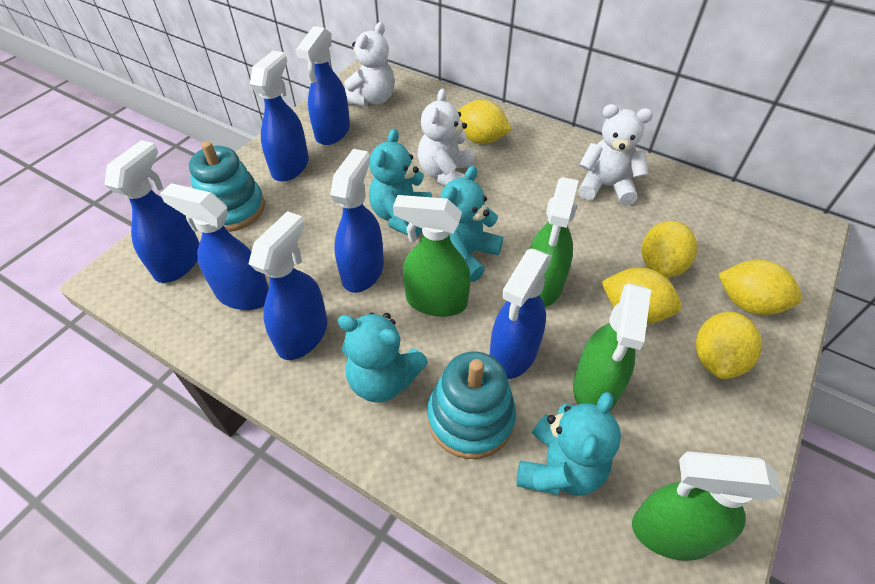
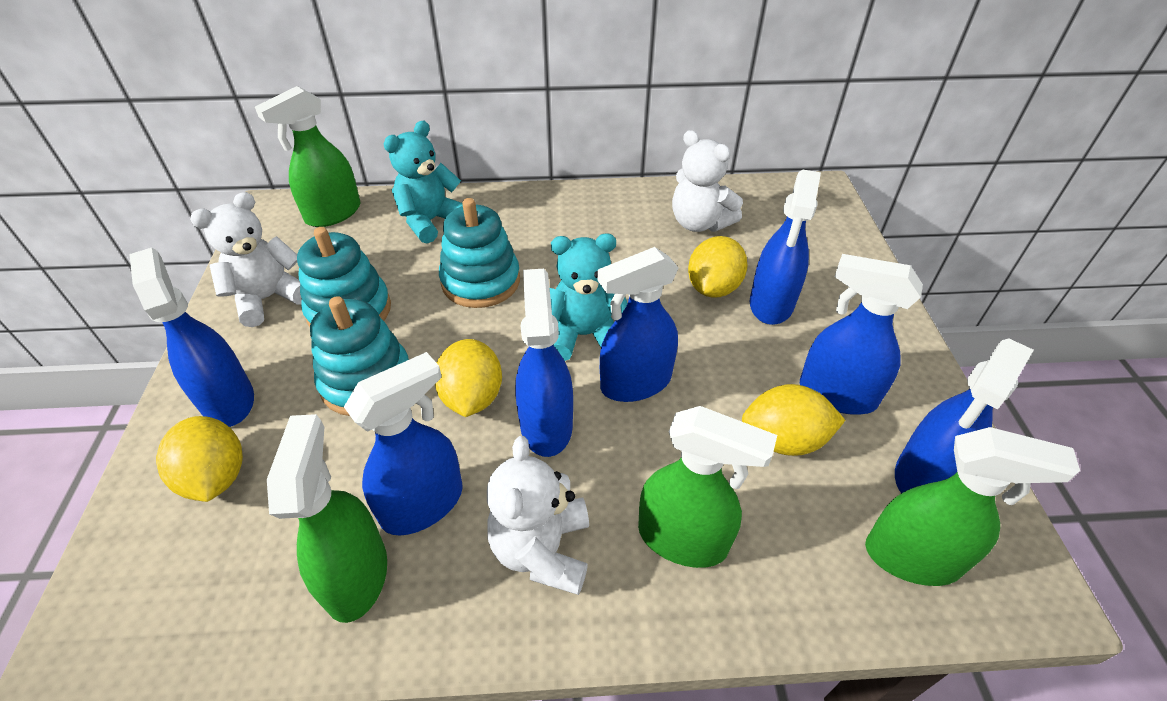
turquoise stacking toy: 2 -> 3
turquoise teddy bear: 4 -> 2
yellow lemon: 5 -> 4

